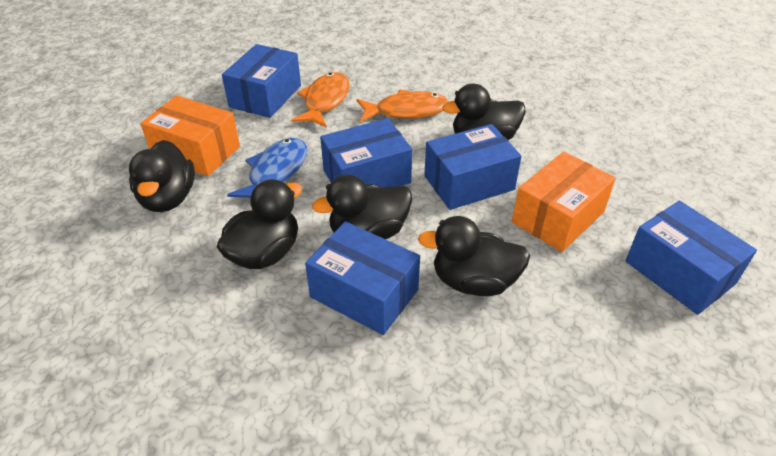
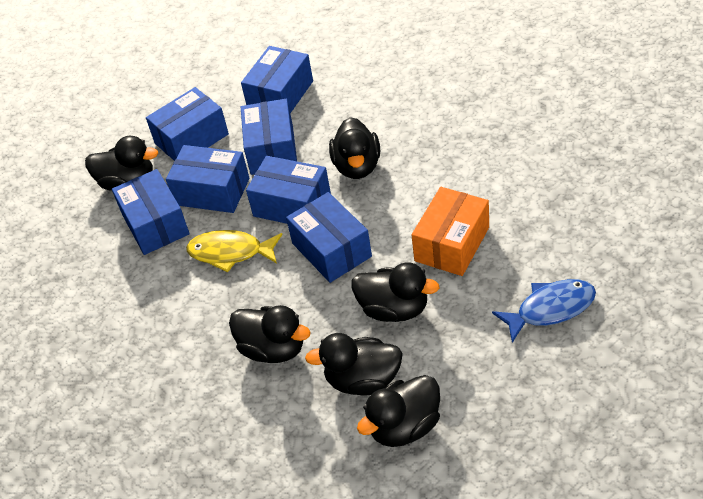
black duck: 5 -> 6
blue box: 5 -> 7
orange box: 2 -> 1
orange fish: 2 -> 0
yellow fish: 0 -> 1

